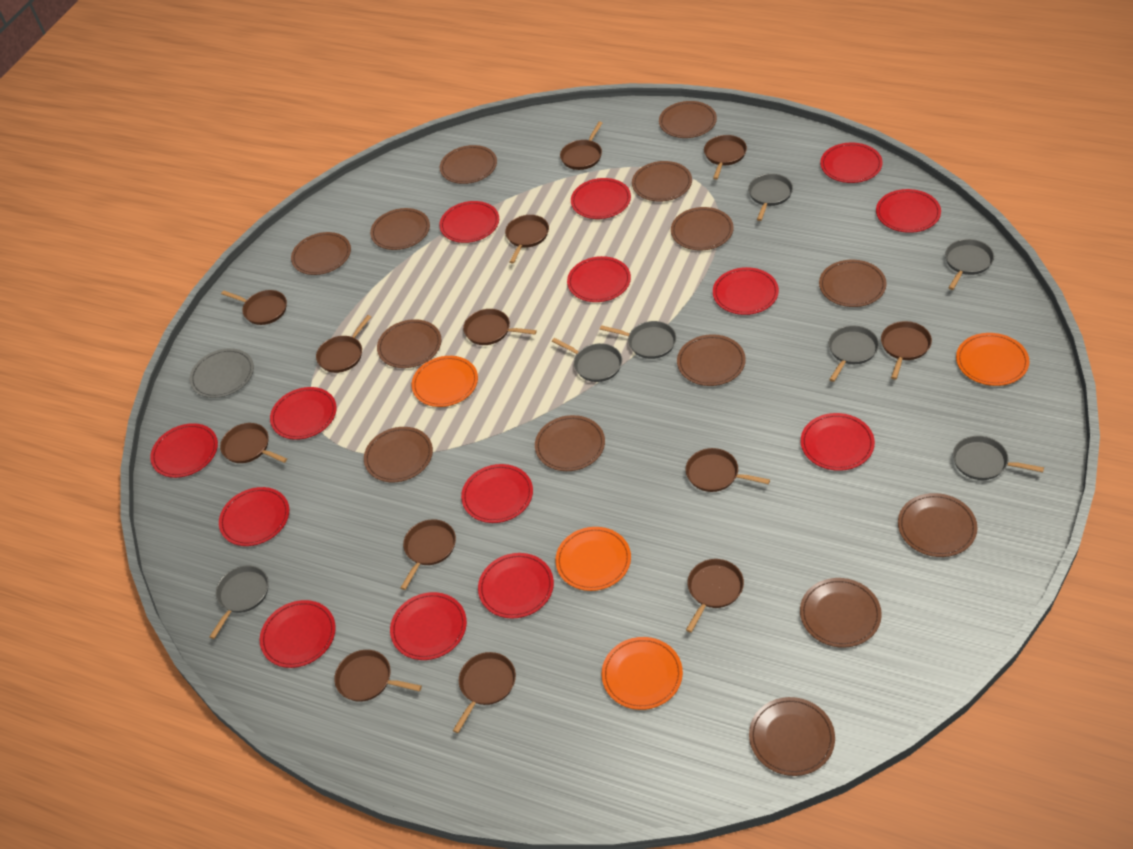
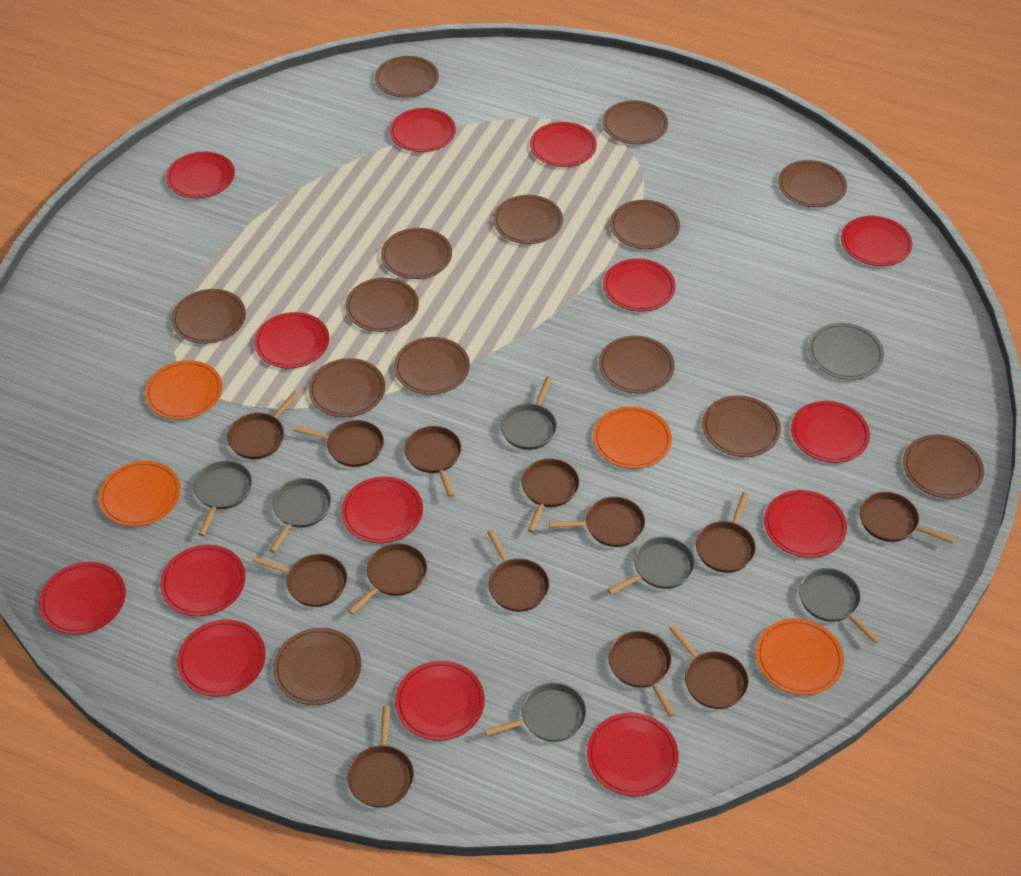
grey pan: 7 -> 6

